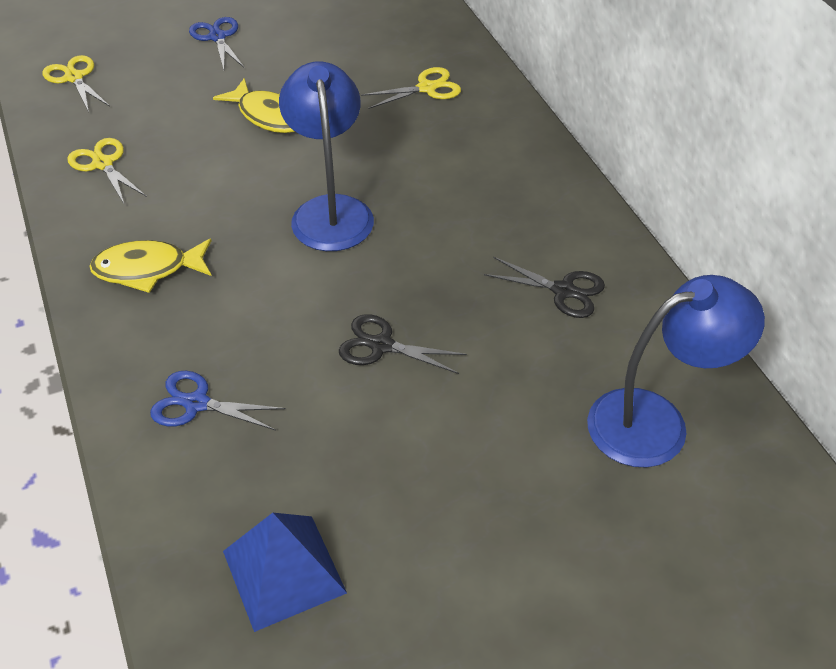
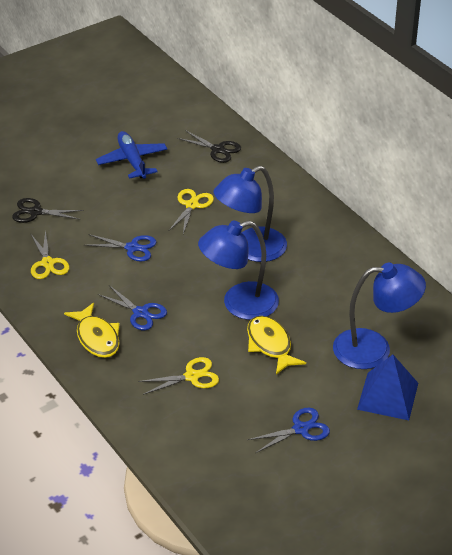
blue lamp: 2 -> 3
blue plane: 0 -> 1
blue scissors: 2 -> 3

